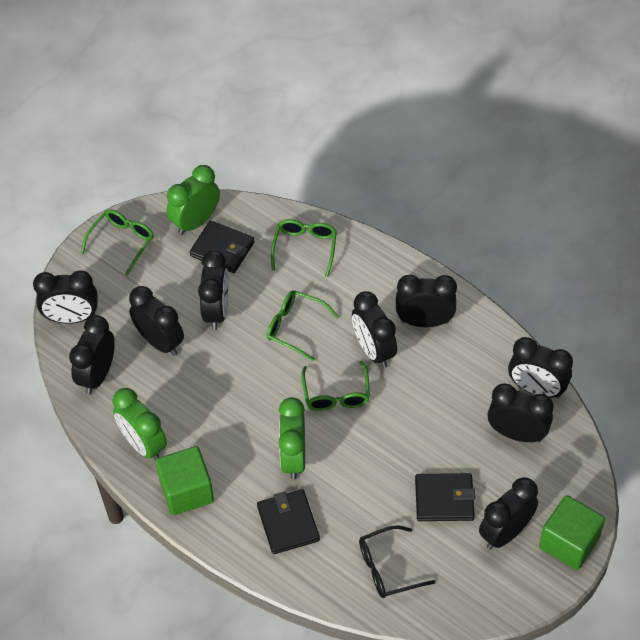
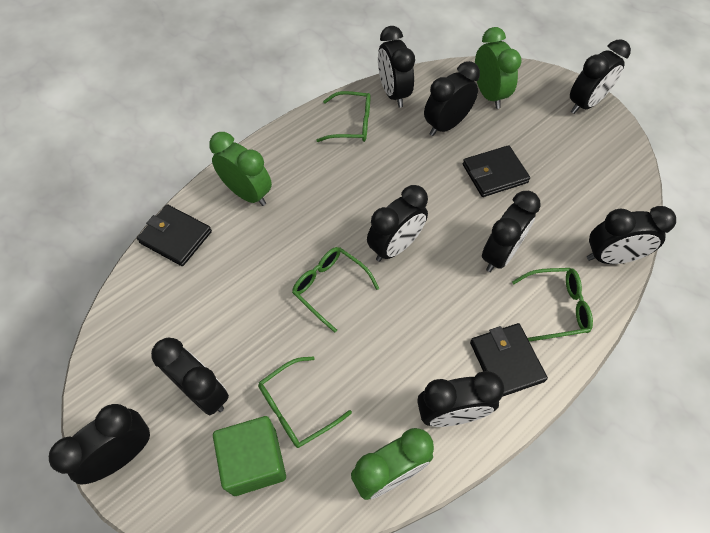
black glasses: 1 -> 0
green cube: 2 -> 1

